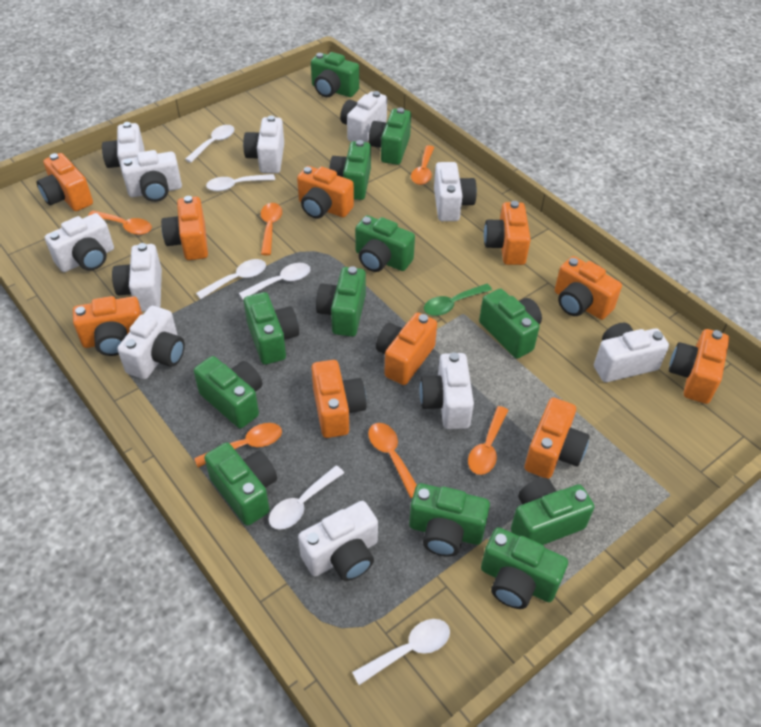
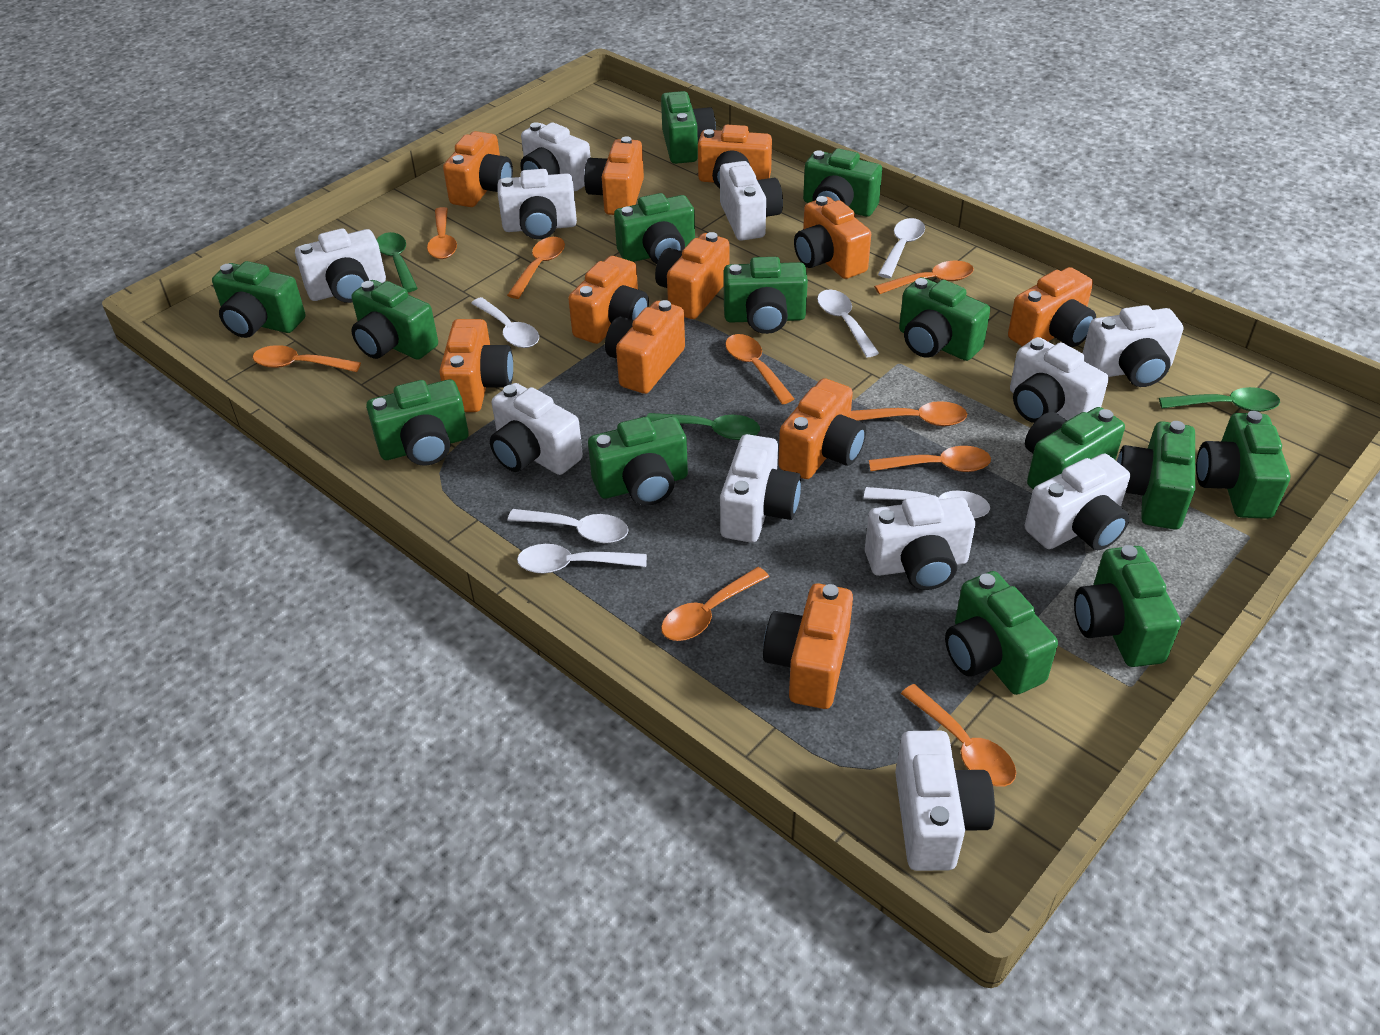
green camera: 12 -> 14
green spoon: 1 -> 3
orange camera: 10 -> 11
orange spoon: 6 -> 9

